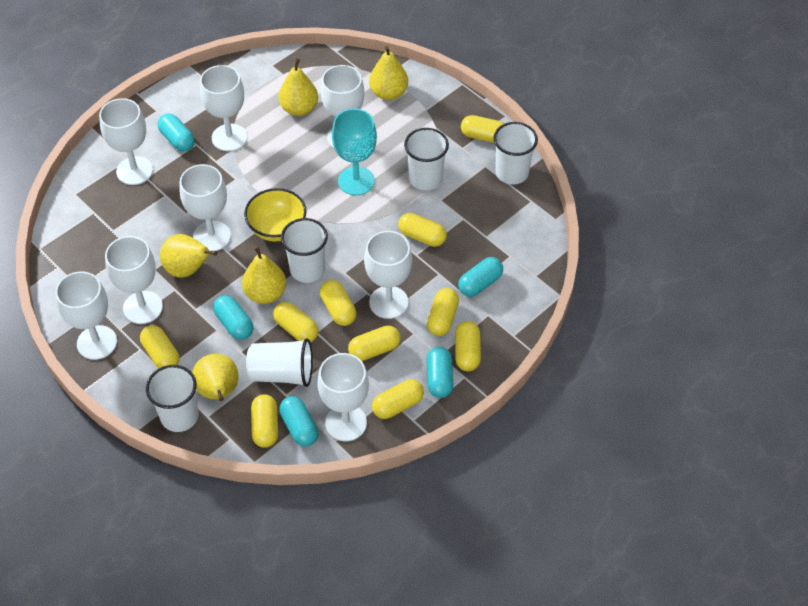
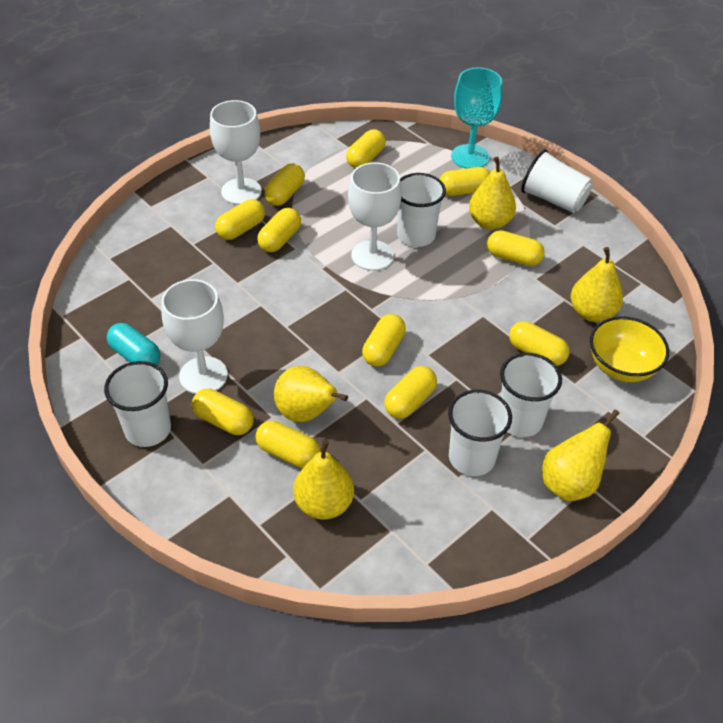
turquoise capsule: 5 -> 1
white goblet: 8 -> 3
yellow capsule: 10 -> 11

